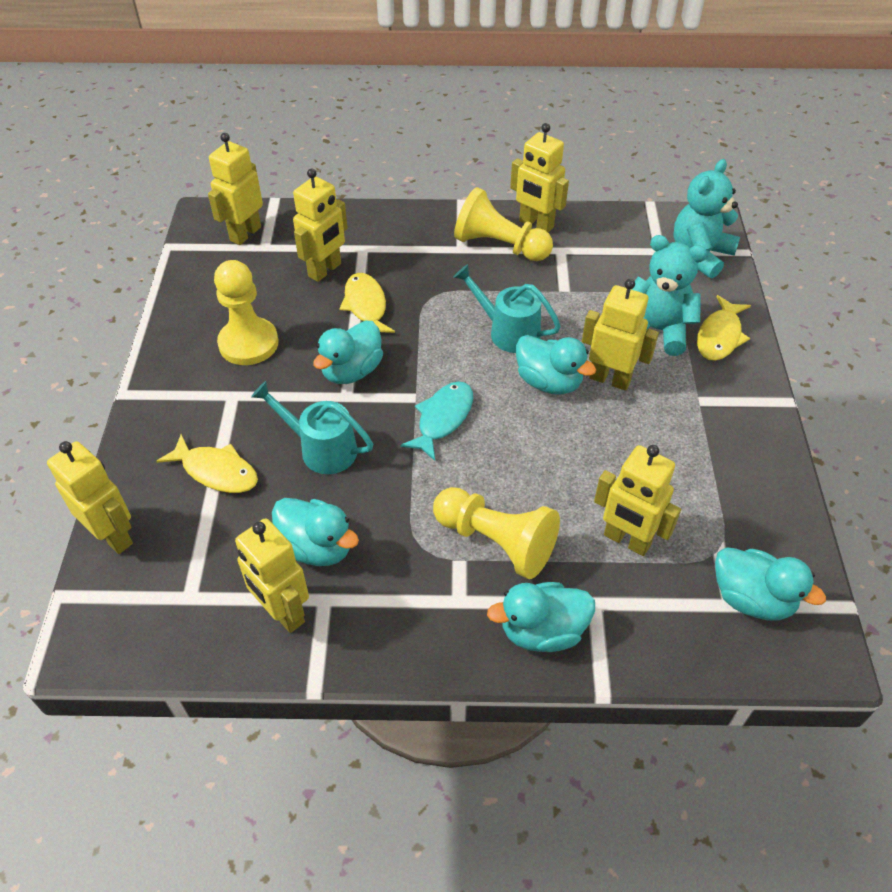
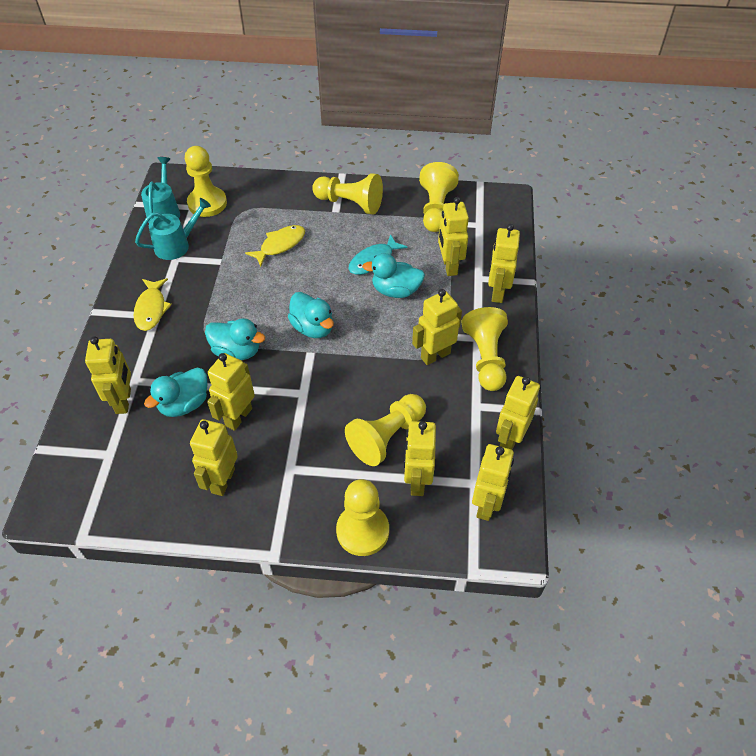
turquoise duck: 5 -> 4
turquoise teddy bear: 2 -> 0
yellow fish: 3 -> 2
yellow pawn: 3 -> 6
yellow robot: 7 -> 9

